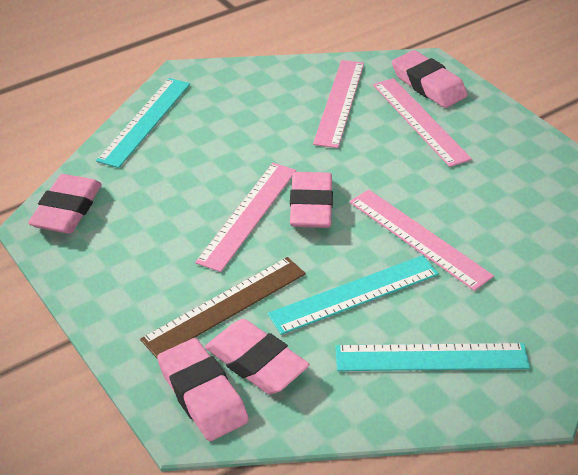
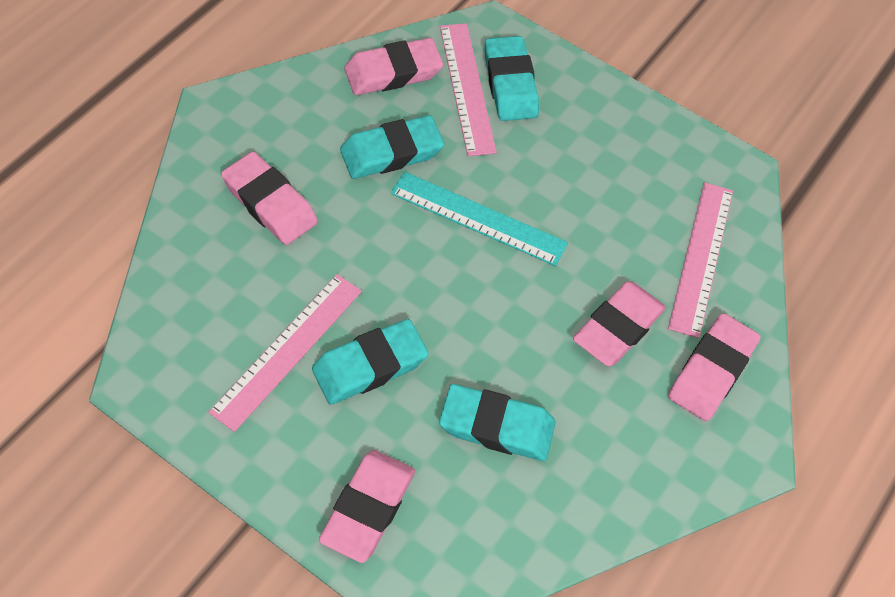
brown ruler: 1 -> 0
pink ruler: 4 -> 3
turquoise eraser: 0 -> 4
turquoise ruler: 3 -> 1

